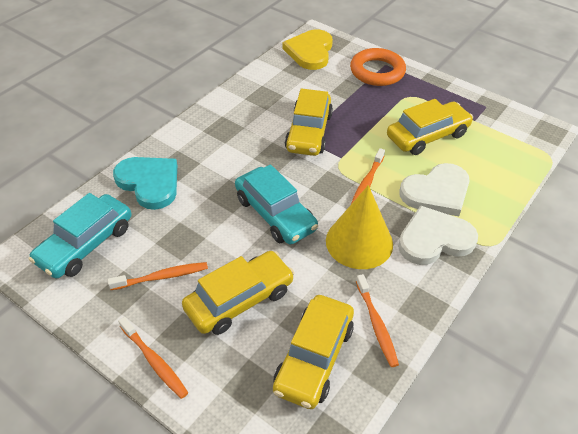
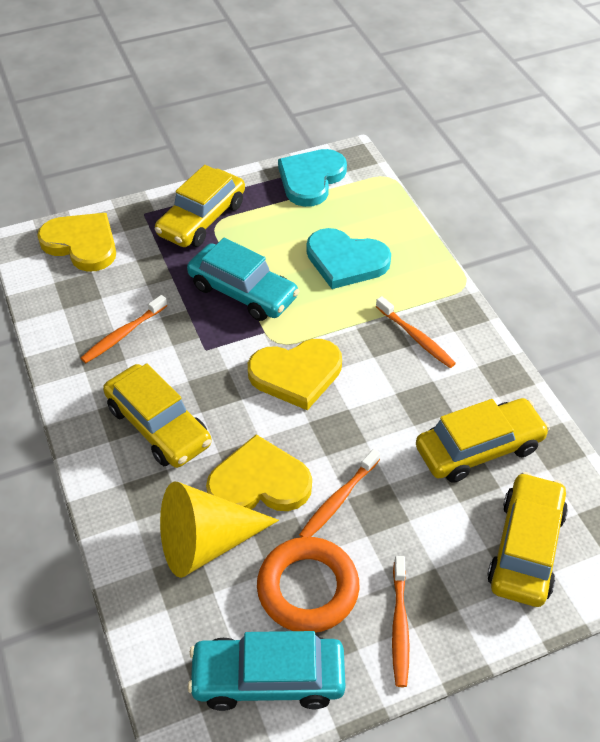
turquoise heart: 1 -> 2
white heart: 2 -> 0
yellow heart: 1 -> 3

